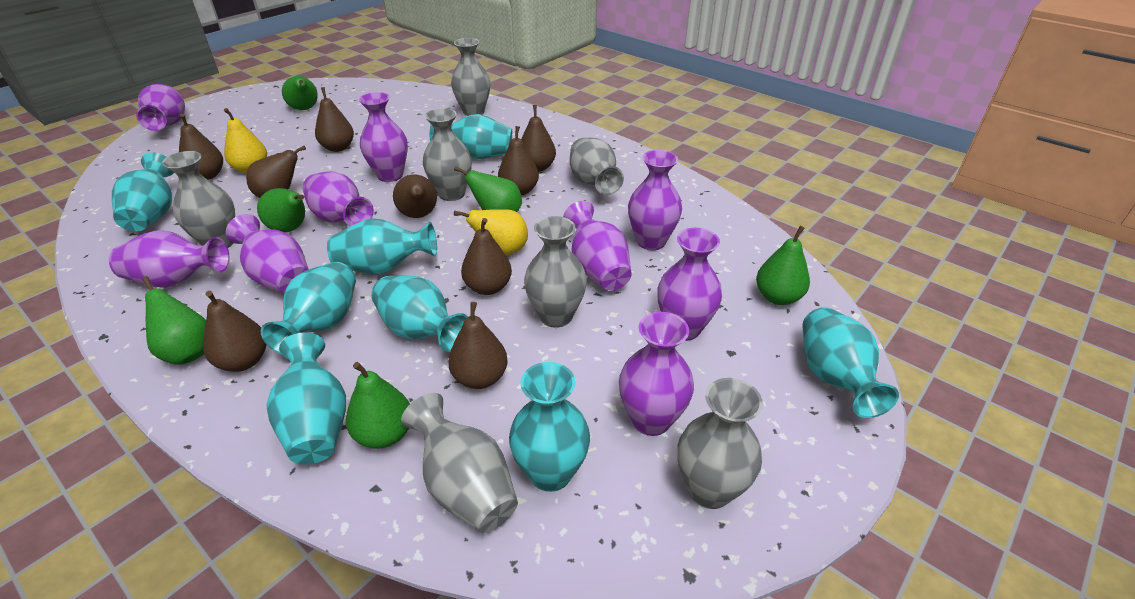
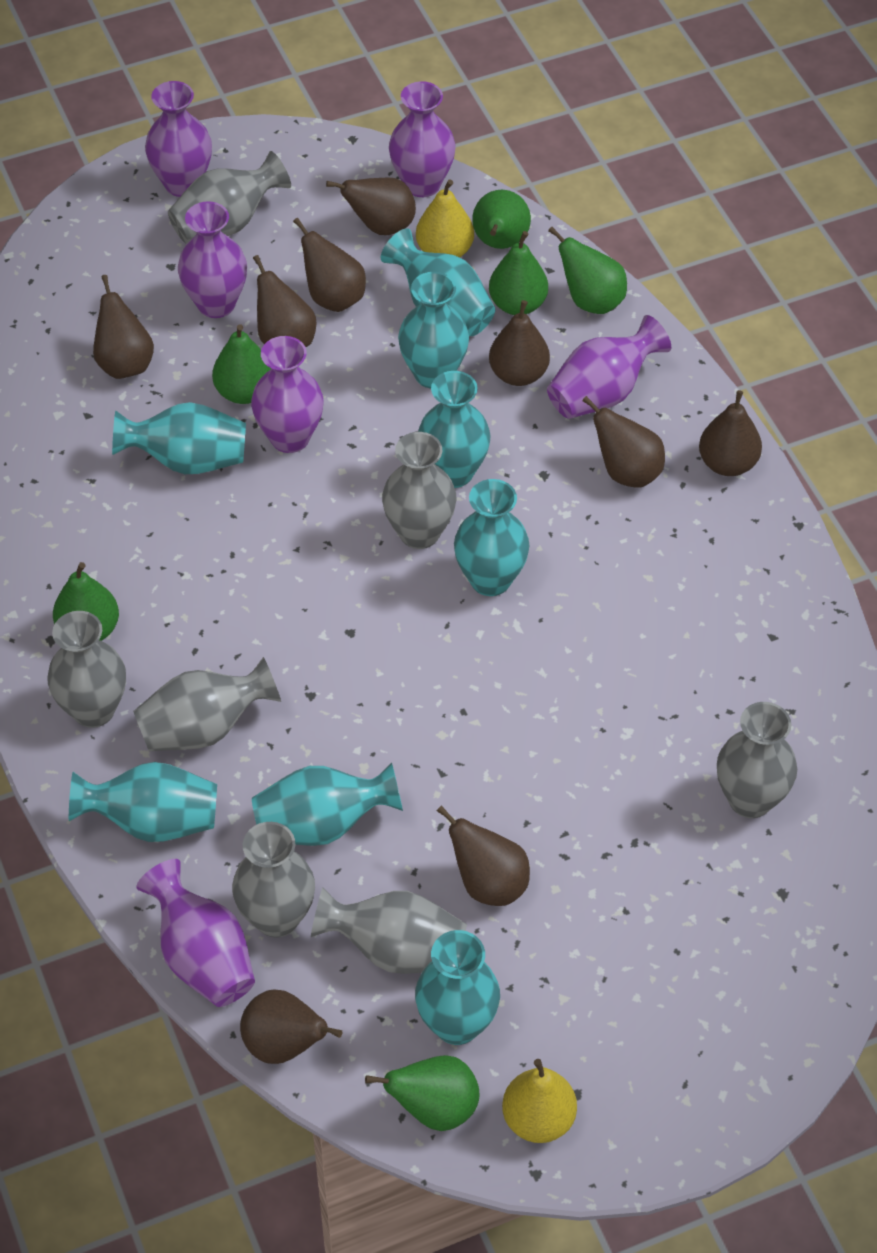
purple vase: 9 -> 6

